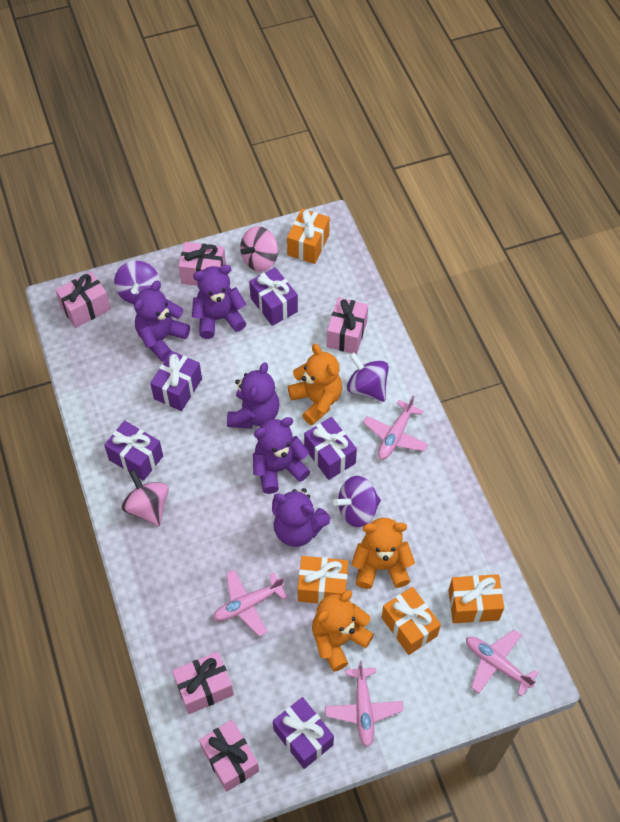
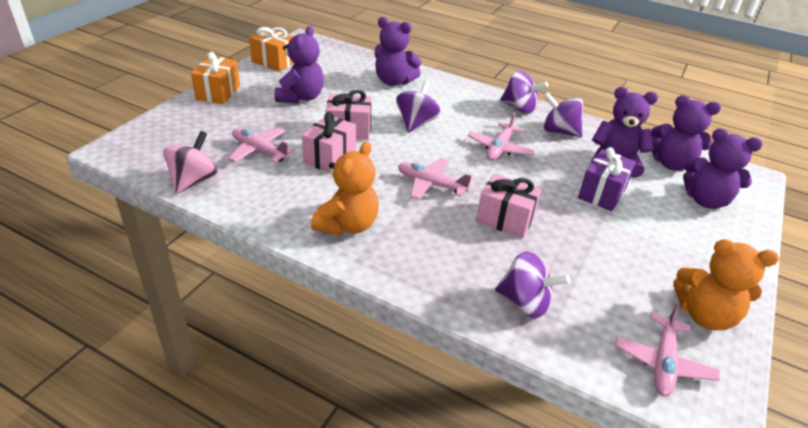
orange gift: 4 -> 2
orange teddy bear: 3 -> 2
pink gift: 5 -> 3
pink spinning top: 2 -> 1
purple gift: 5 -> 1
purple spinning top: 3 -> 4

